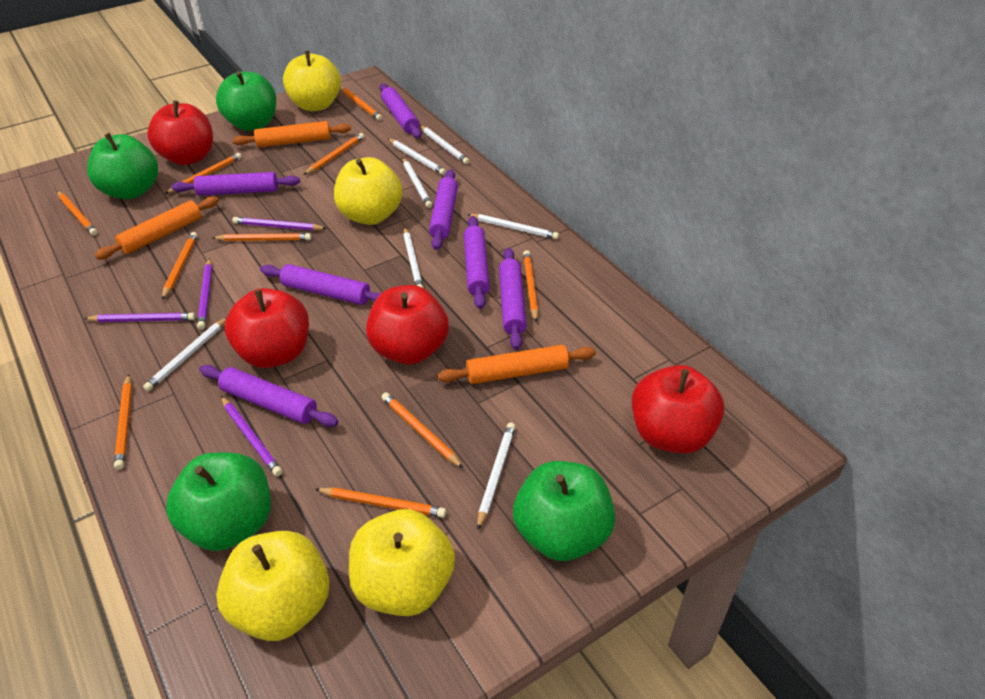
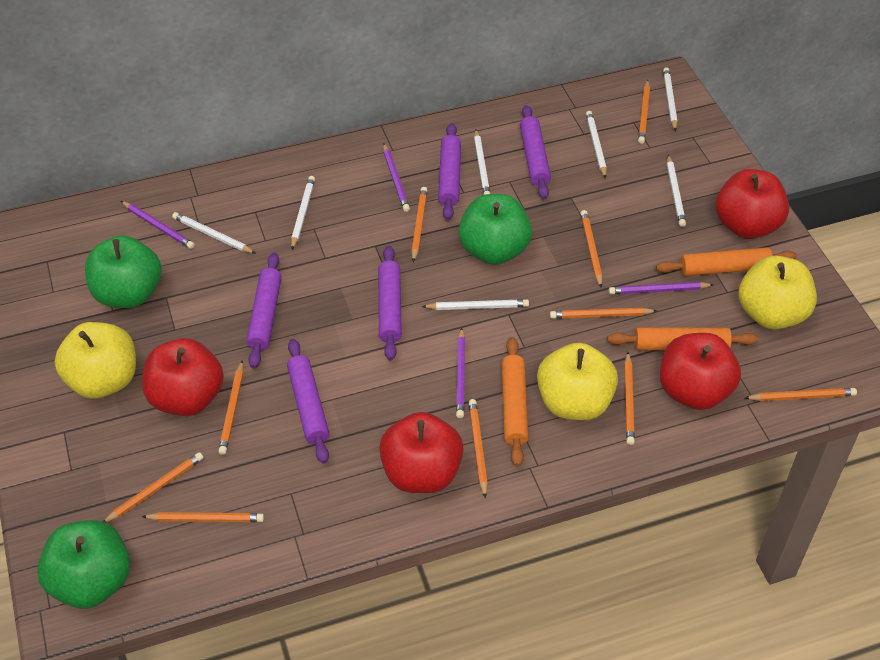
green apple: 4 -> 3
purple rolling pin: 7 -> 5
yellow apple: 4 -> 3

